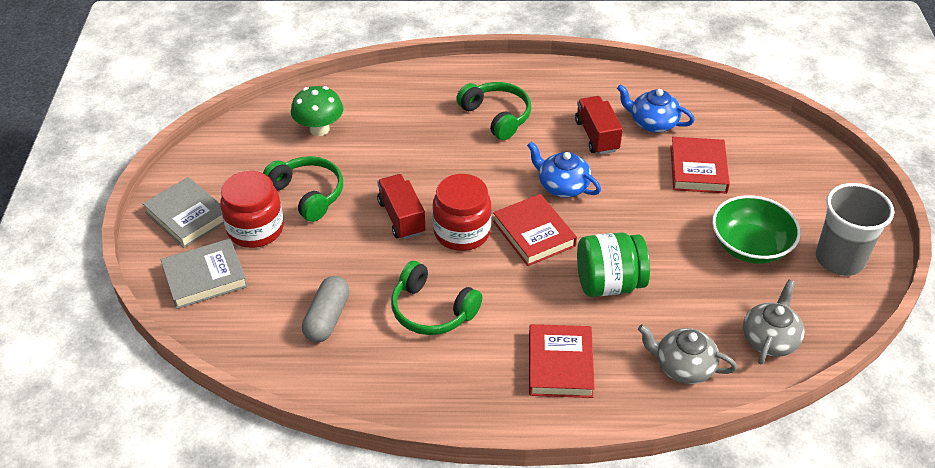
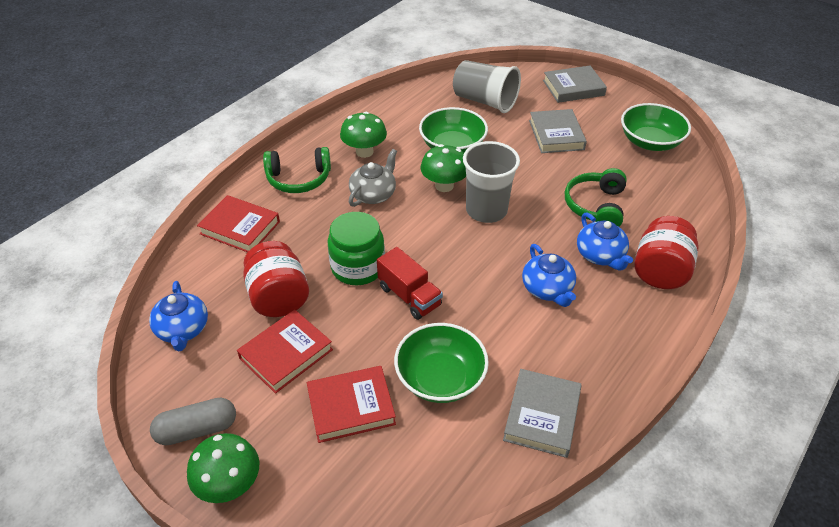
blue teapot: 2 -> 3
green bowl: 1 -> 3
green headphones: 3 -> 2
green mushroom: 1 -> 3
grey book: 2 -> 3
grey cup: 1 -> 2
grey teapot: 2 -> 1
red truck: 2 -> 1

